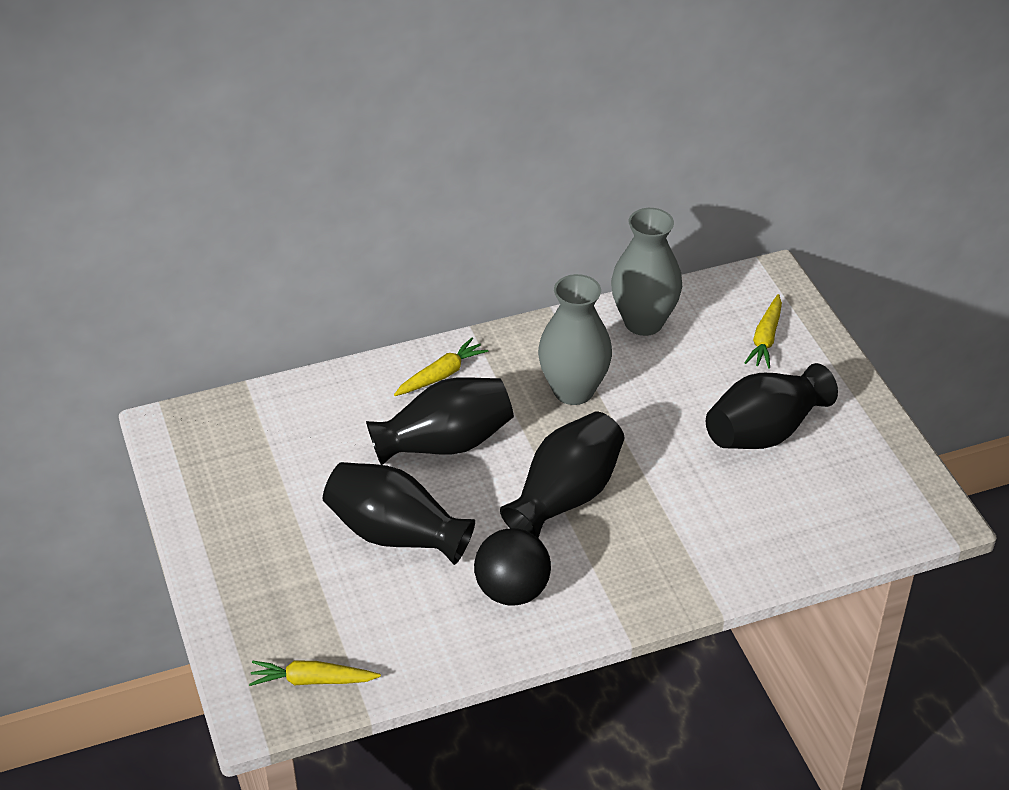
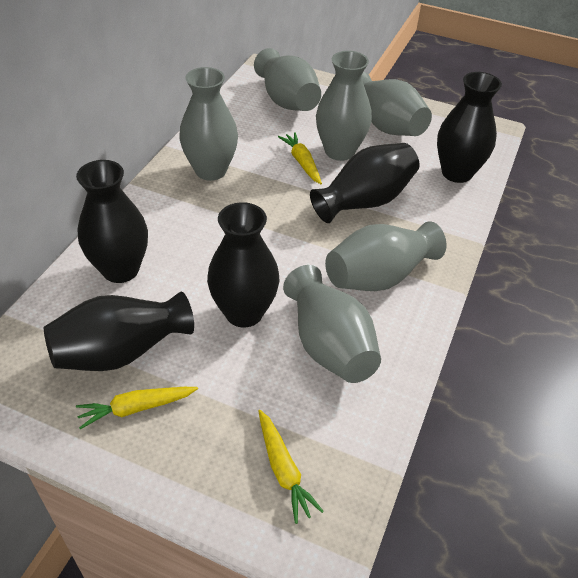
black ball: 1 -> 0
black vase: 4 -> 5
grey vase: 2 -> 6

